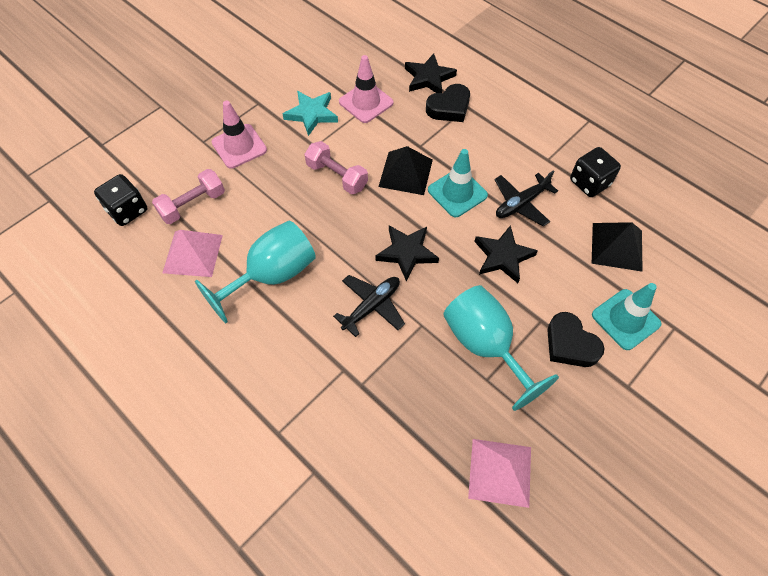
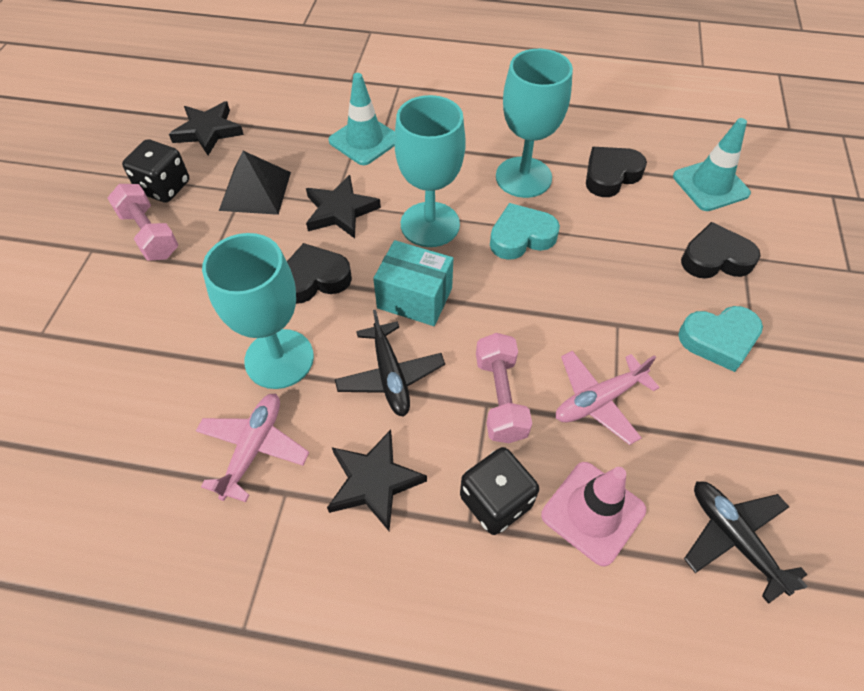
black heart: 2 -> 3
black pyramid: 2 -> 1
pink plane: 0 -> 2
pink pyramid: 2 -> 0
pink traffic cone: 2 -> 1
turquoise box: 0 -> 1
turquoise goblet: 2 -> 3
turquoise heart: 0 -> 2
turquoise star: 1 -> 0

